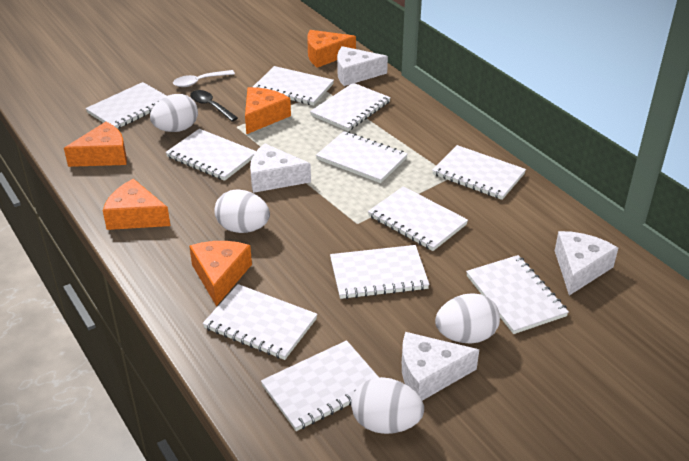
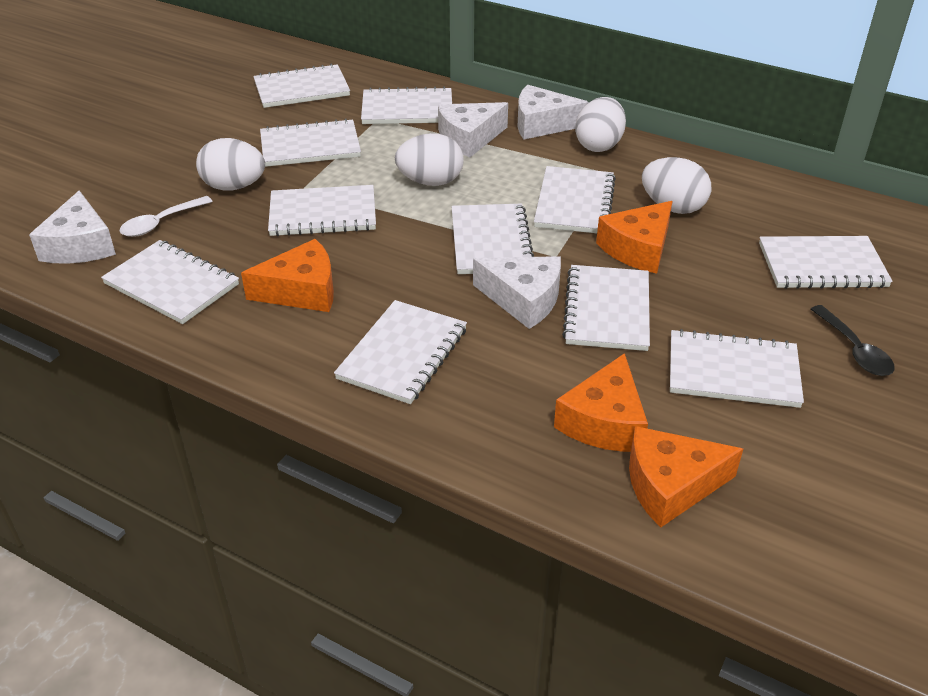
orange cheese: 5 -> 4

